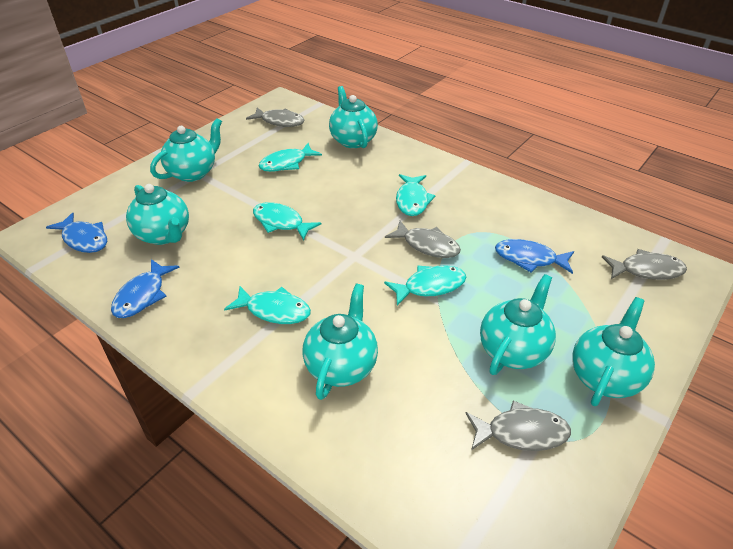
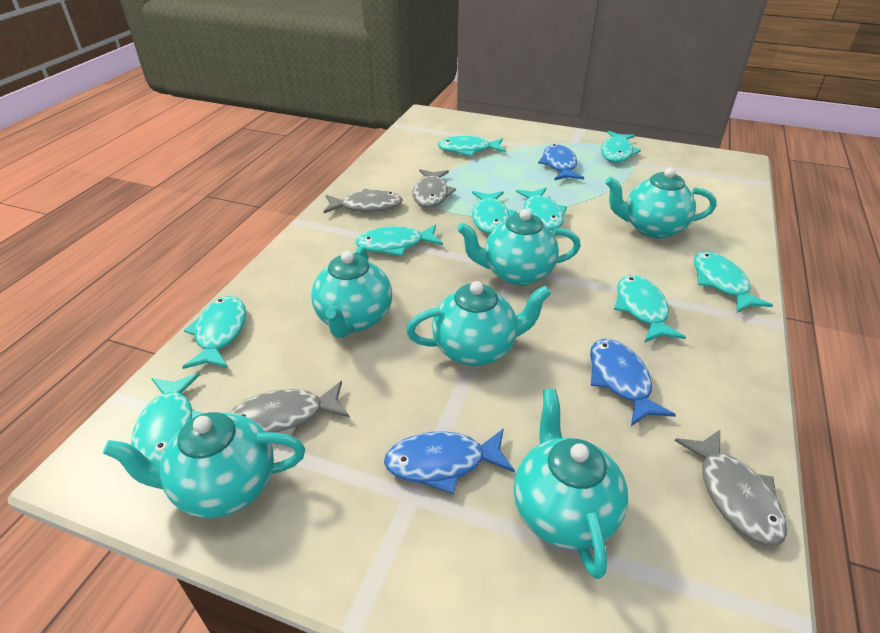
turquoise fish: 5 -> 9

